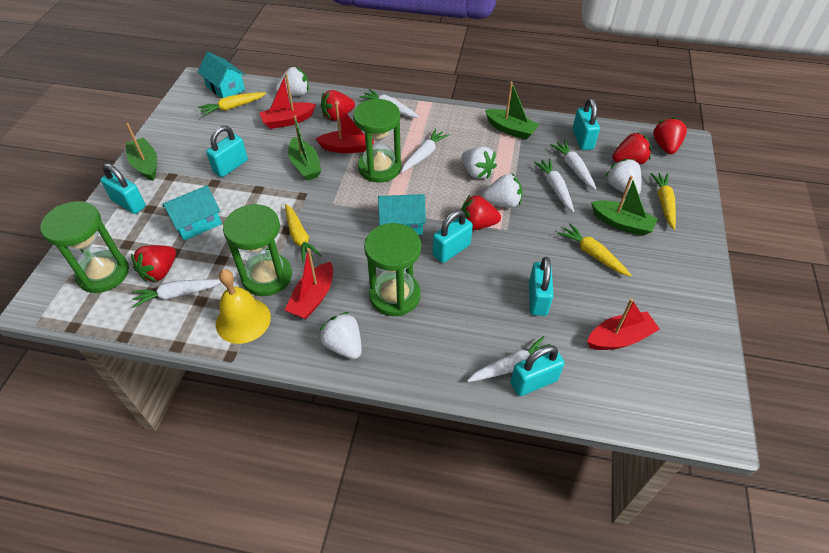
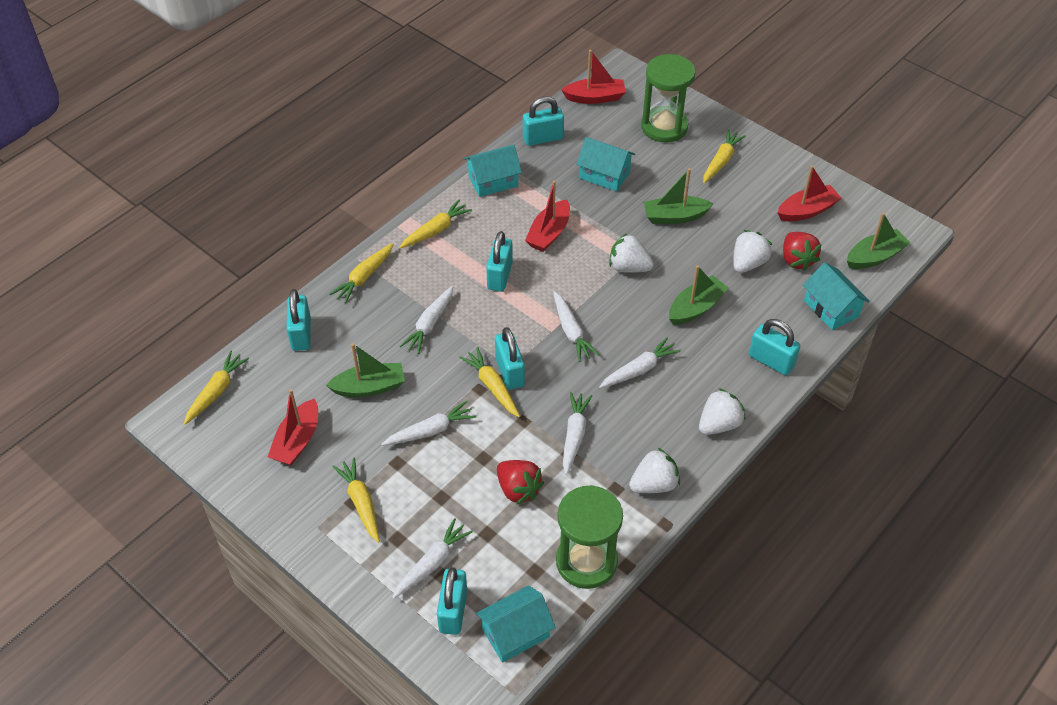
green hourglass: 4 -> 2
red strawberry: 5 -> 2
turquoise house: 3 -> 4
white strawberry: 5 -> 4
yellow bell: 1 -> 0
yellow carrot: 4 -> 6

